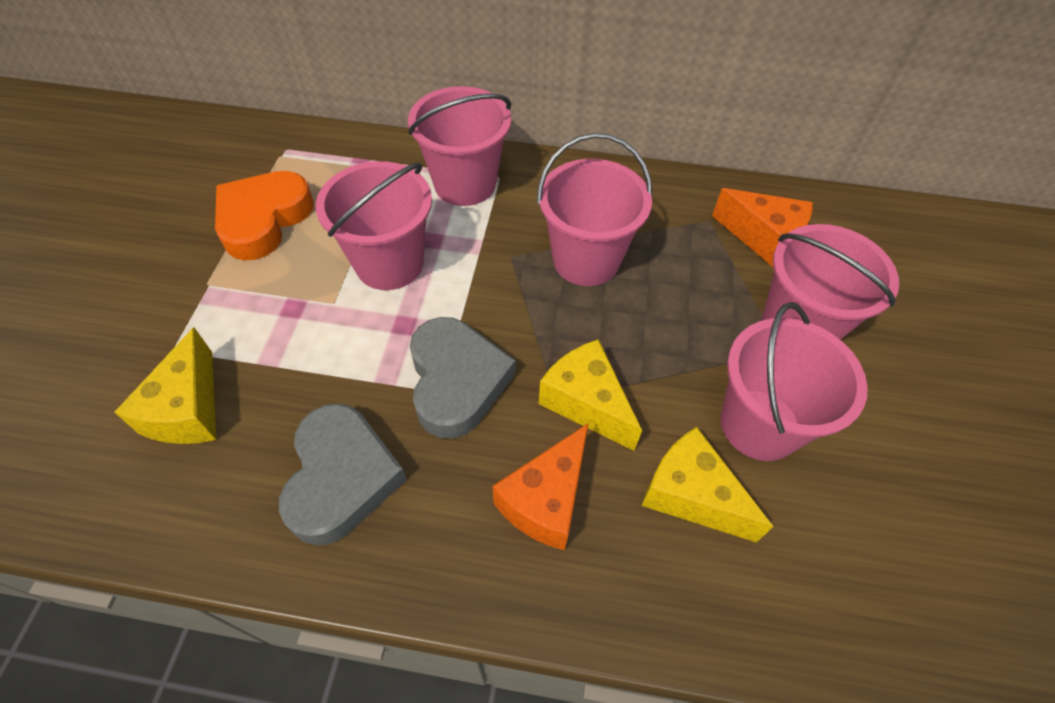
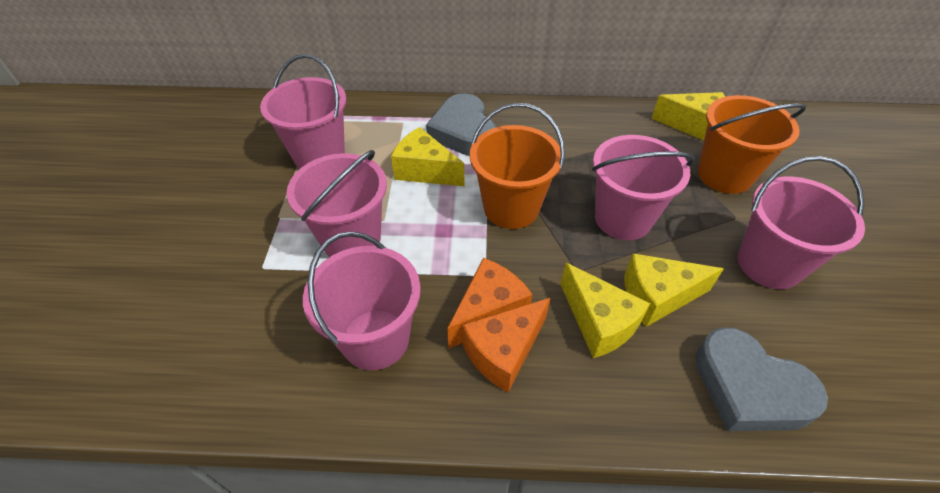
orange bucket: 0 -> 2
orange heart: 1 -> 0
yellow cheese: 3 -> 4

